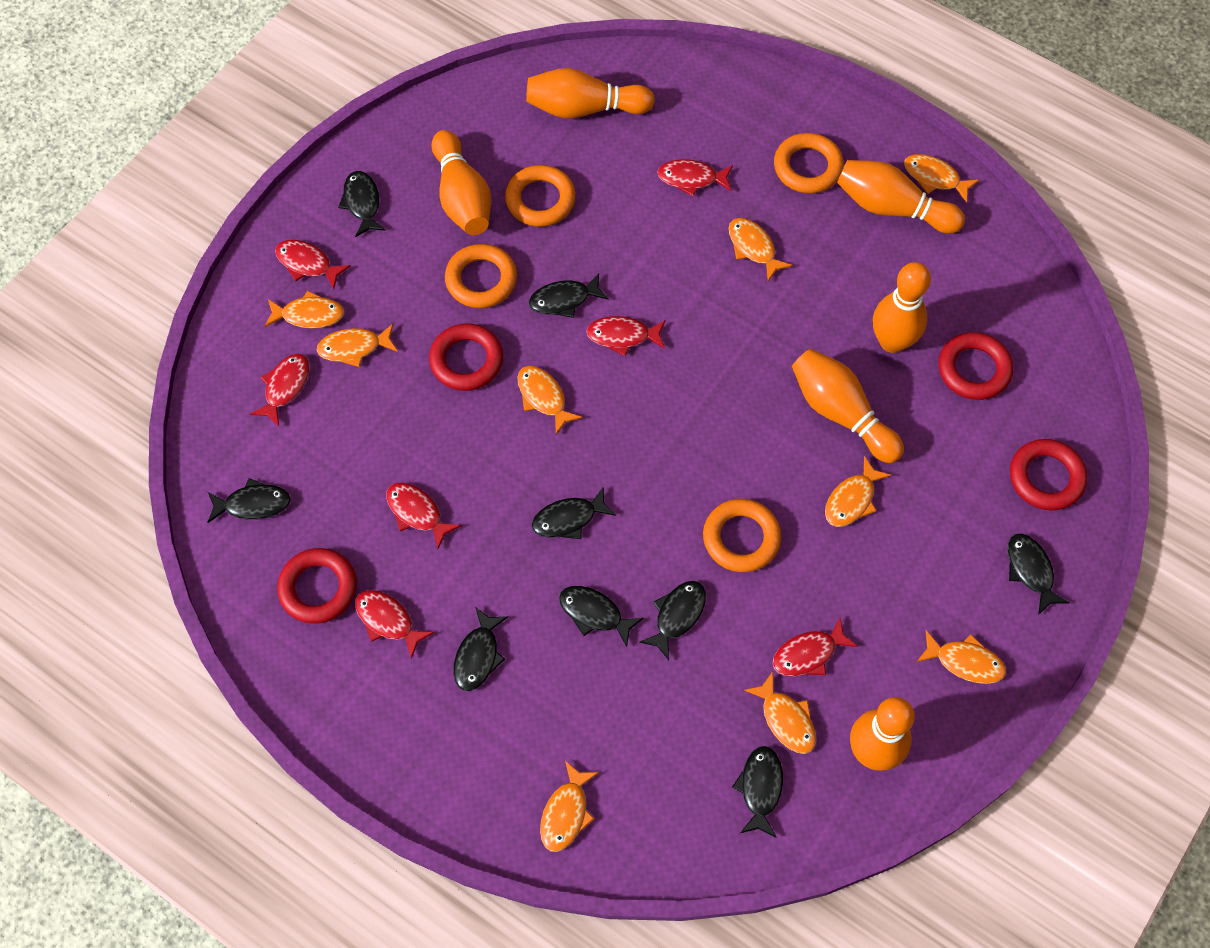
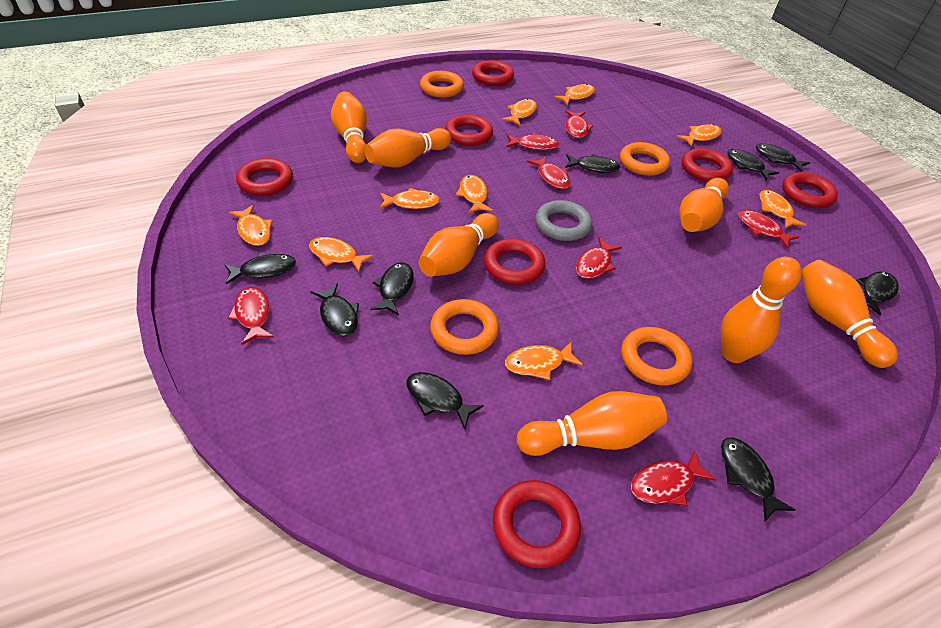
grey ring: 0 -> 1
orange bowling pin: 6 -> 7
red ring: 4 -> 7

